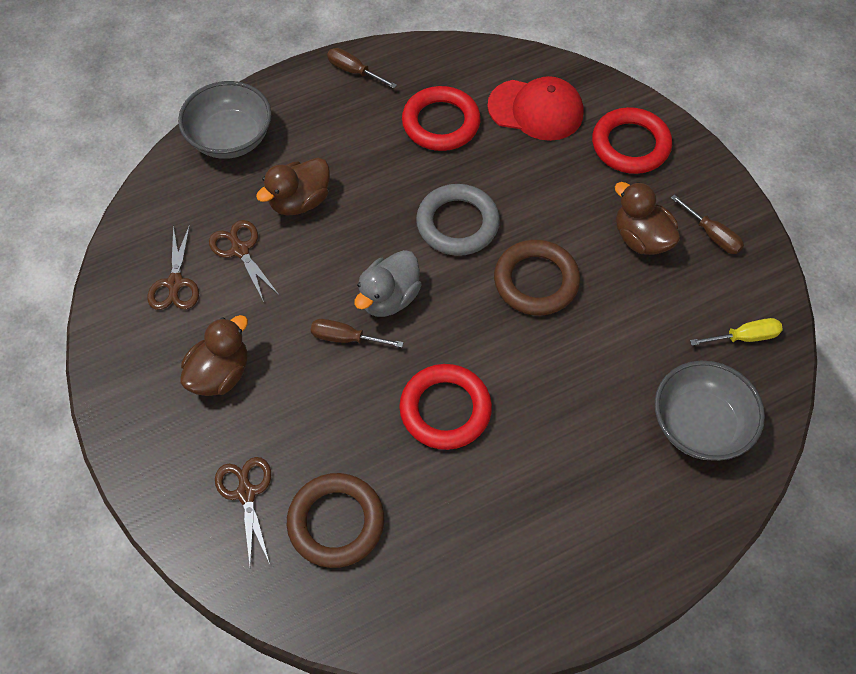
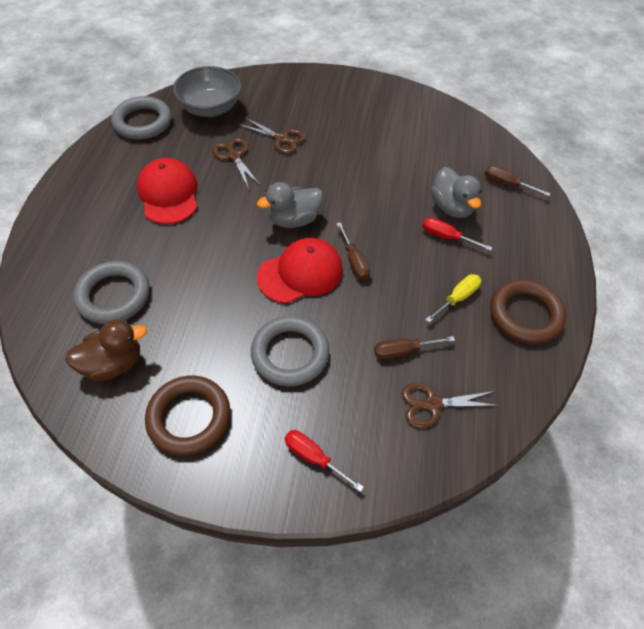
brown duck: 3 -> 1
grey bowl: 2 -> 1
grey duck: 1 -> 2
grey ring: 1 -> 3
red cap: 1 -> 2
red ring: 3 -> 0
red screwdriver: 0 -> 2

